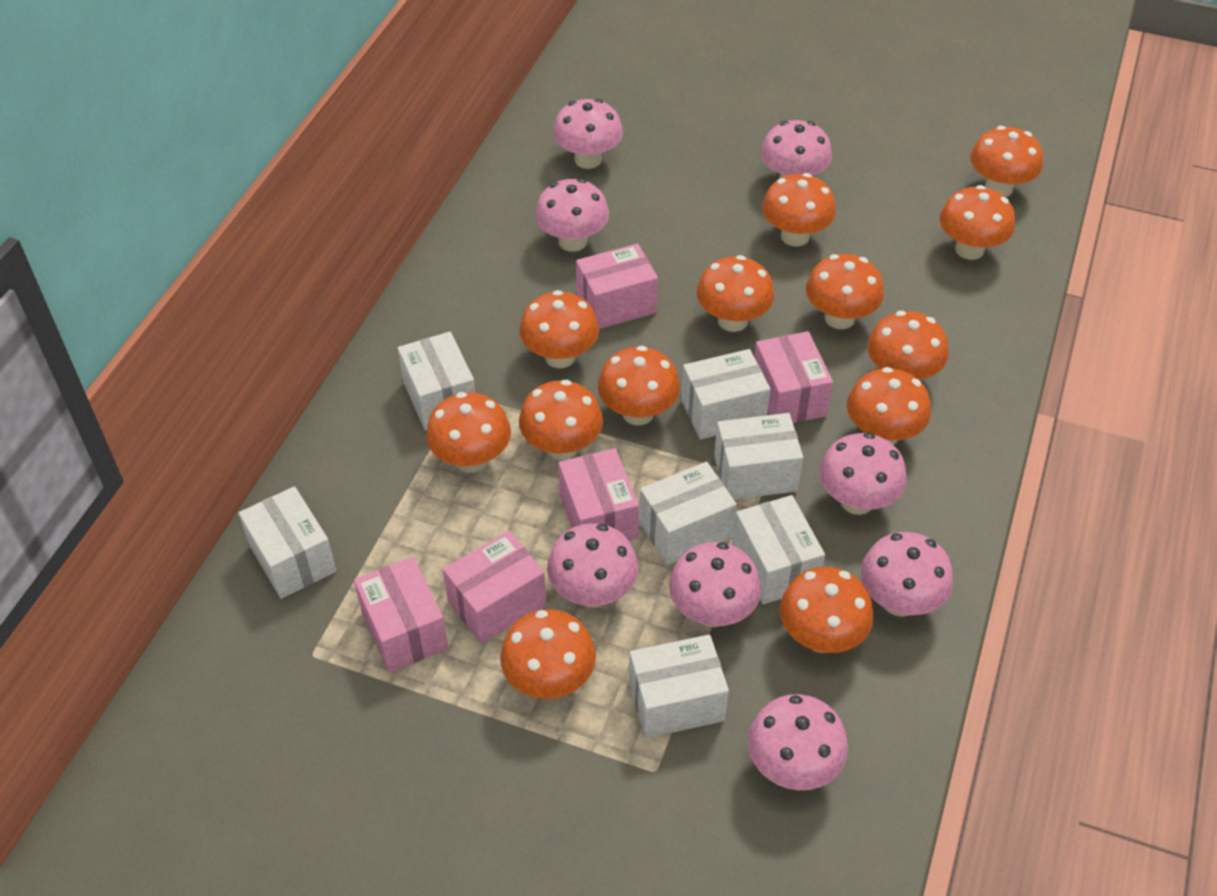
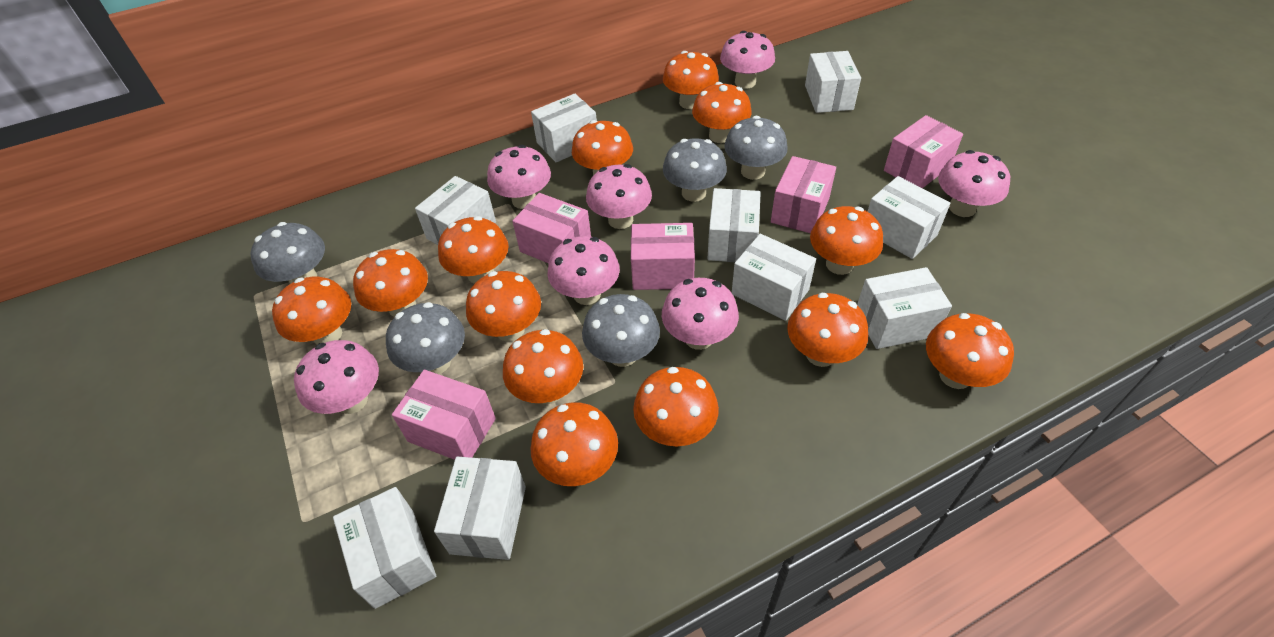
grey mushroom: 0 -> 5
pink mushroom: 8 -> 7
white box: 7 -> 9

